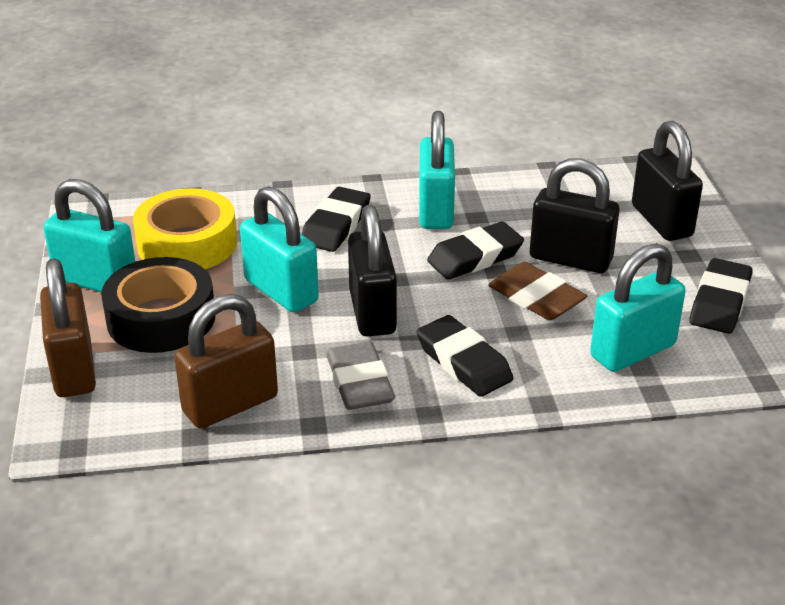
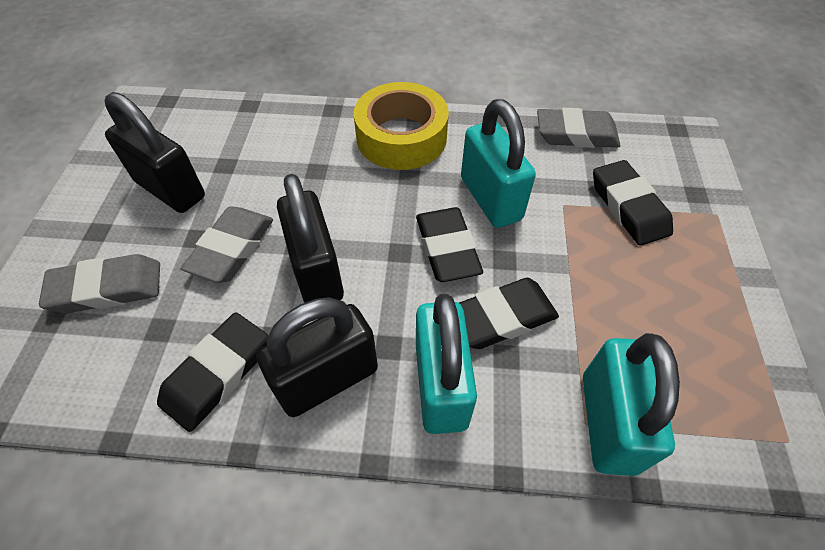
black tape: 1 -> 0
brown eraser: 1 -> 0
brown padlock: 2 -> 0
grey eraser: 1 -> 3
turquoise padlock: 4 -> 3

